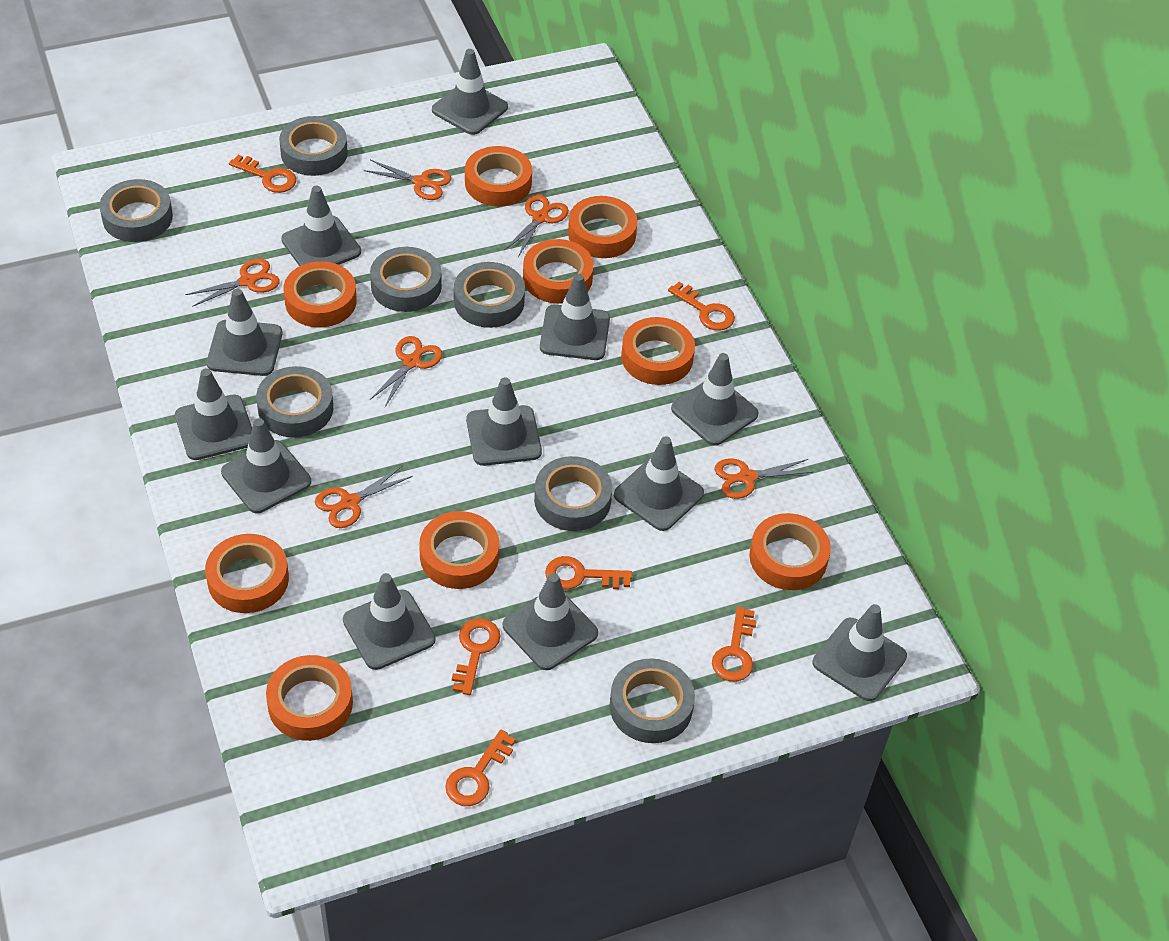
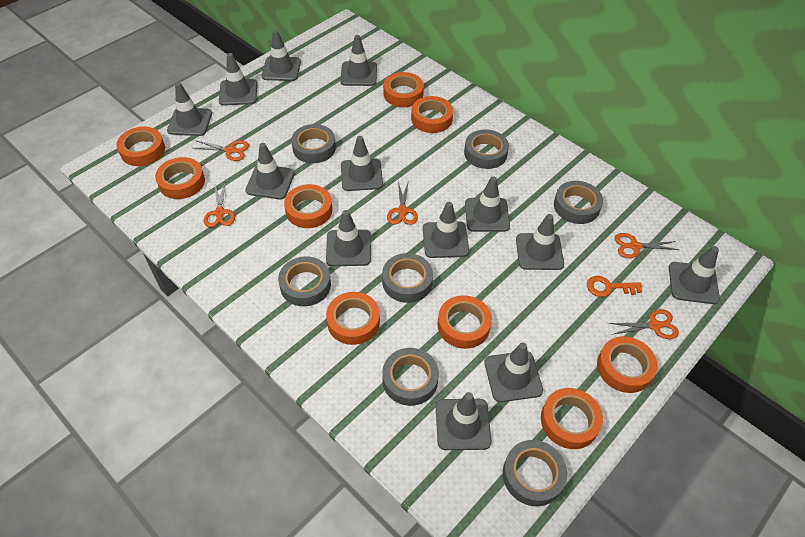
grey traffic cone: 12 -> 13
orange key: 6 -> 1
orange scissors: 6 -> 5

